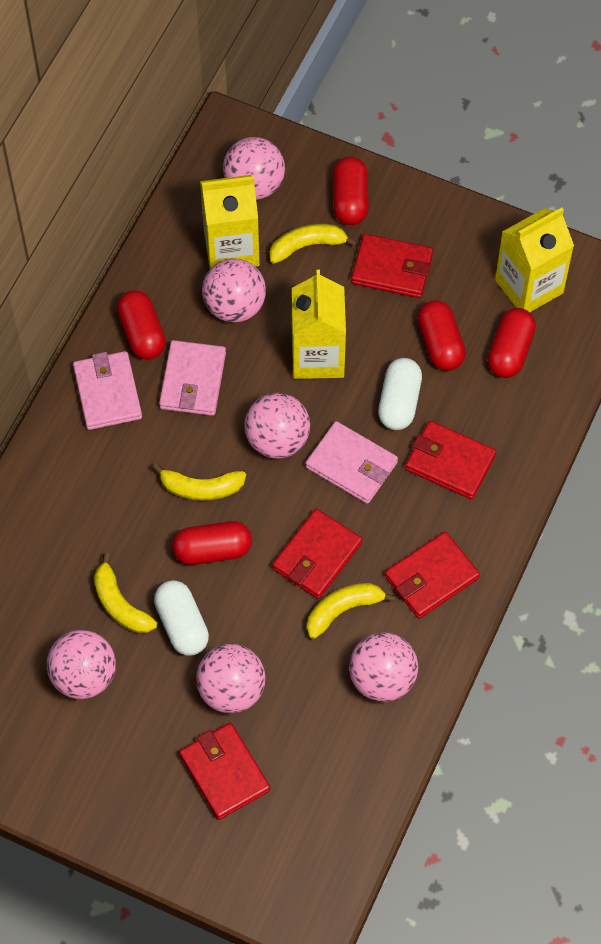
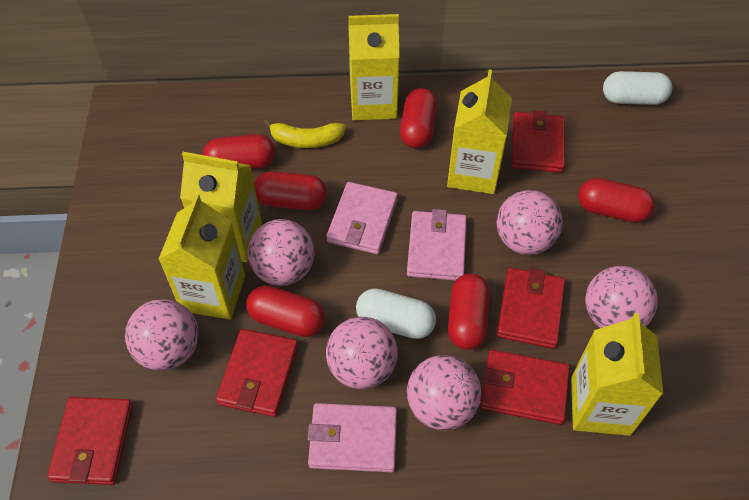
red capsule: 5 -> 6
yellow banana: 4 -> 1
yellow carton: 3 -> 5

